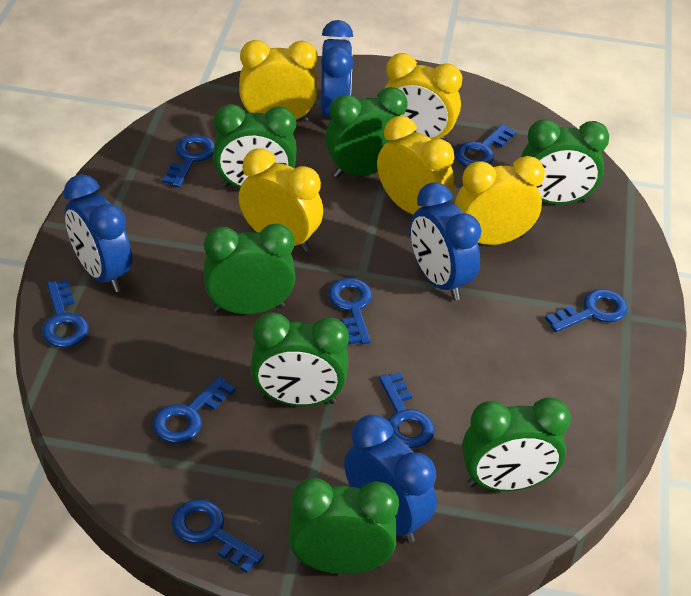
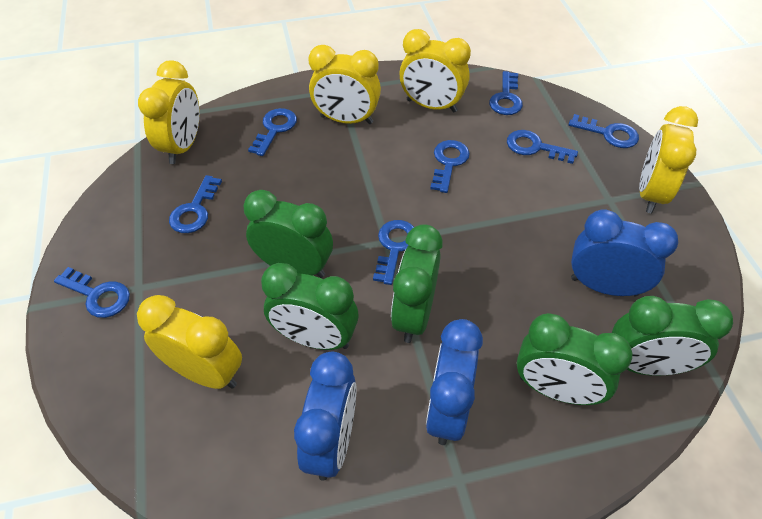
blue clock: 4 -> 3
green clock: 7 -> 5

